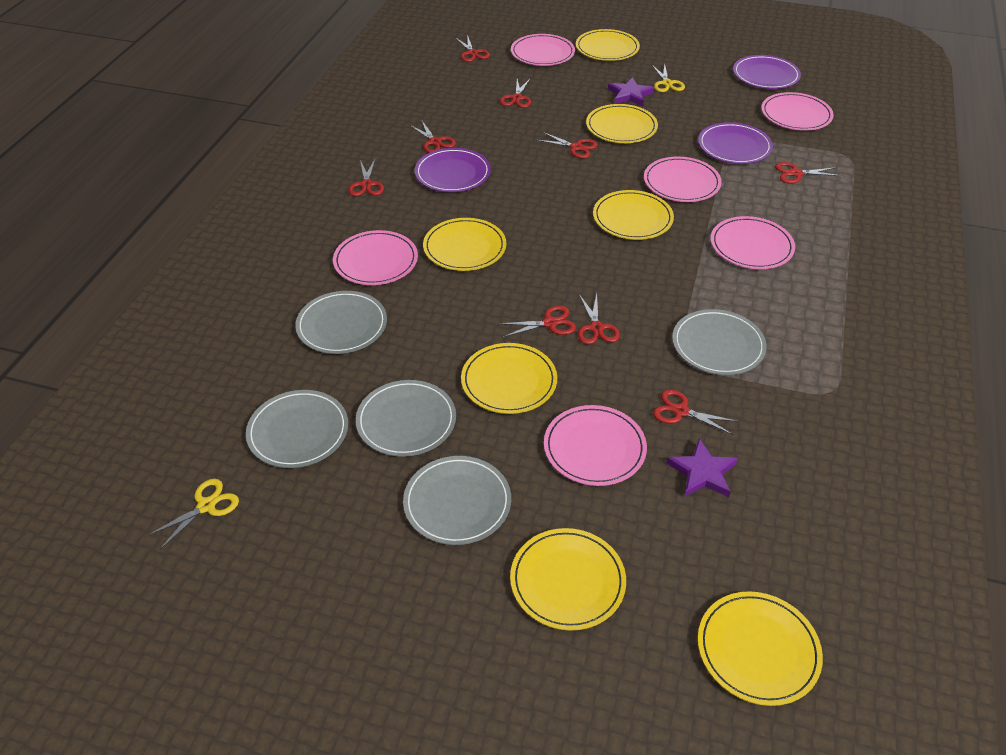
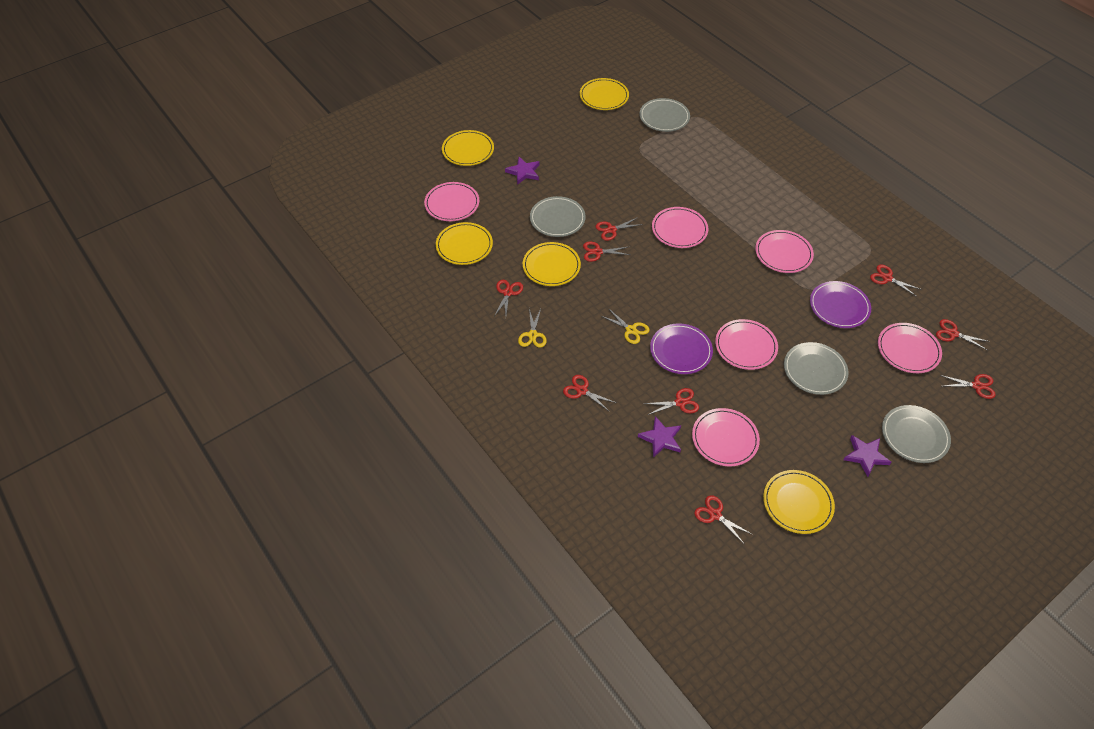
grey plate: 5 -> 4
purple plate: 3 -> 2
purple star: 2 -> 3
yellow plate: 7 -> 5

